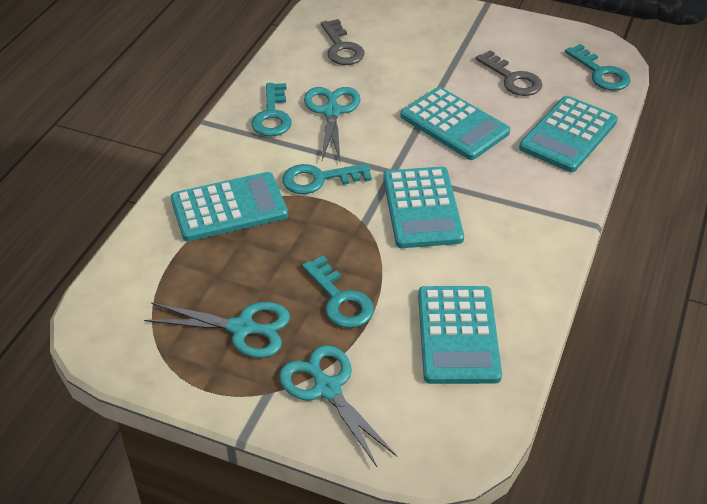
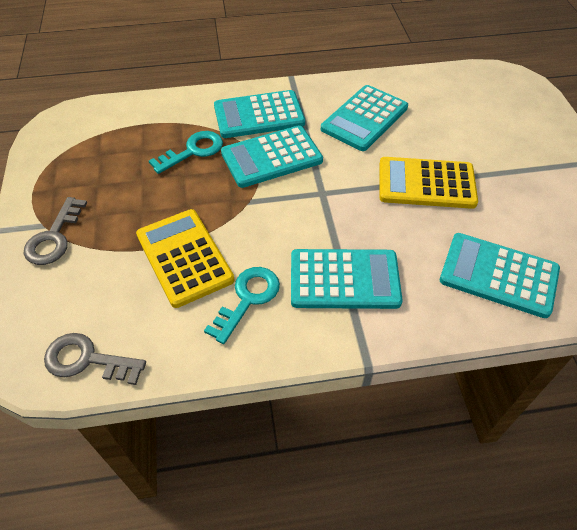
turquoise key: 4 -> 2
turquoise scissors: 3 -> 0
yellow calculator: 0 -> 2

